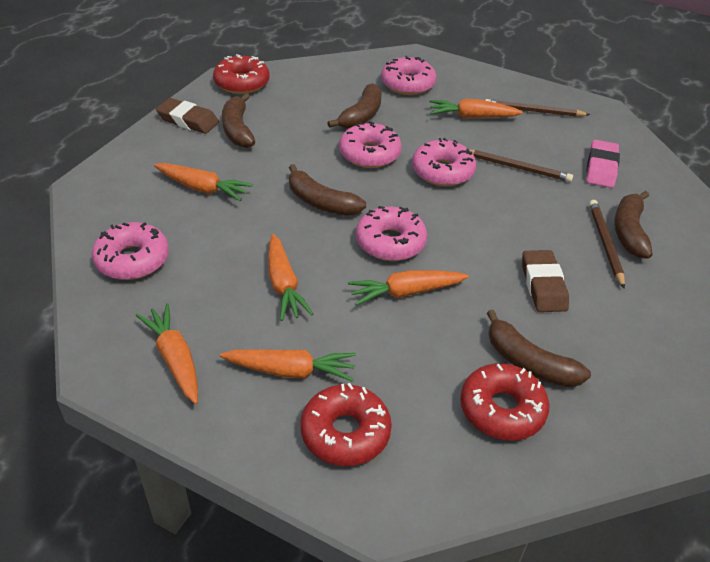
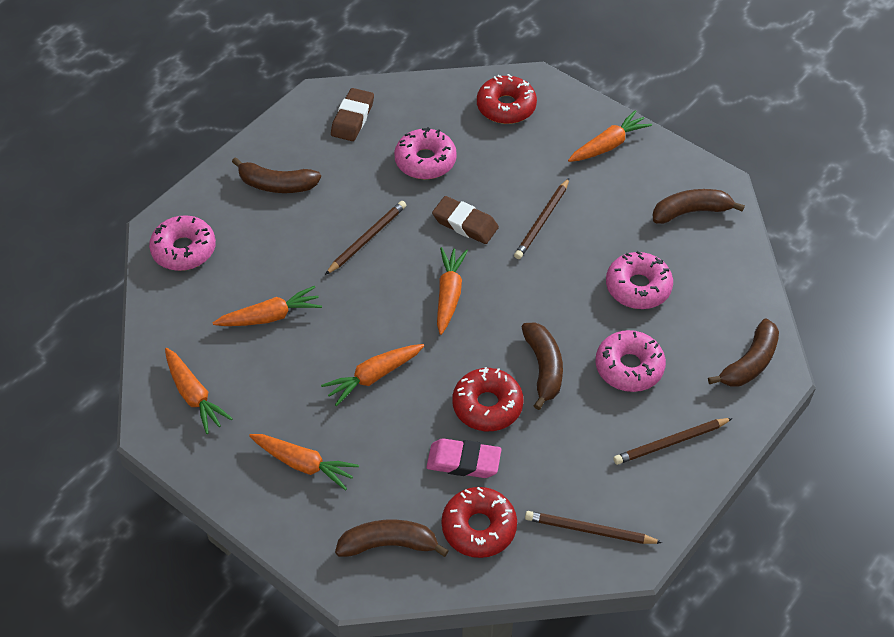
brown pencil: 3 -> 4
pink donut: 5 -> 4

